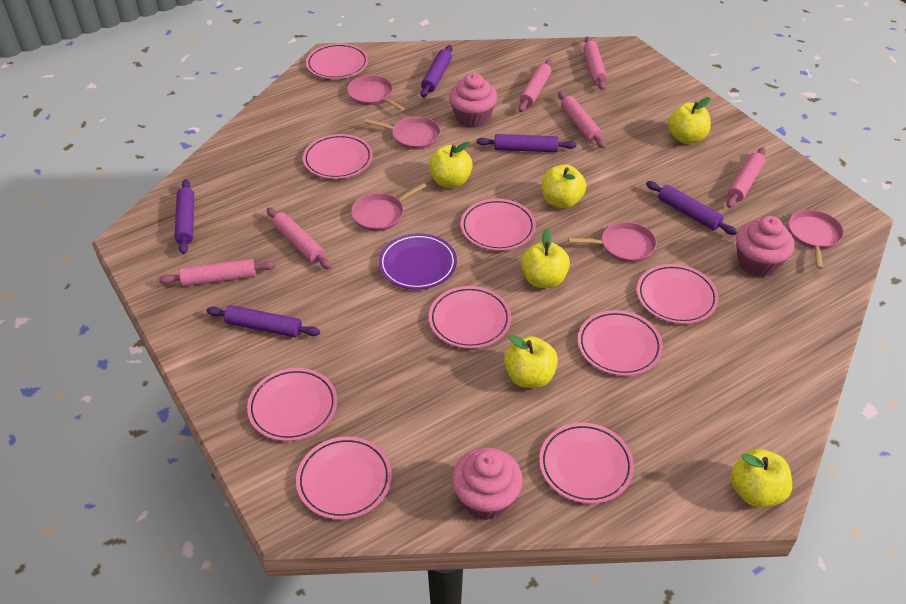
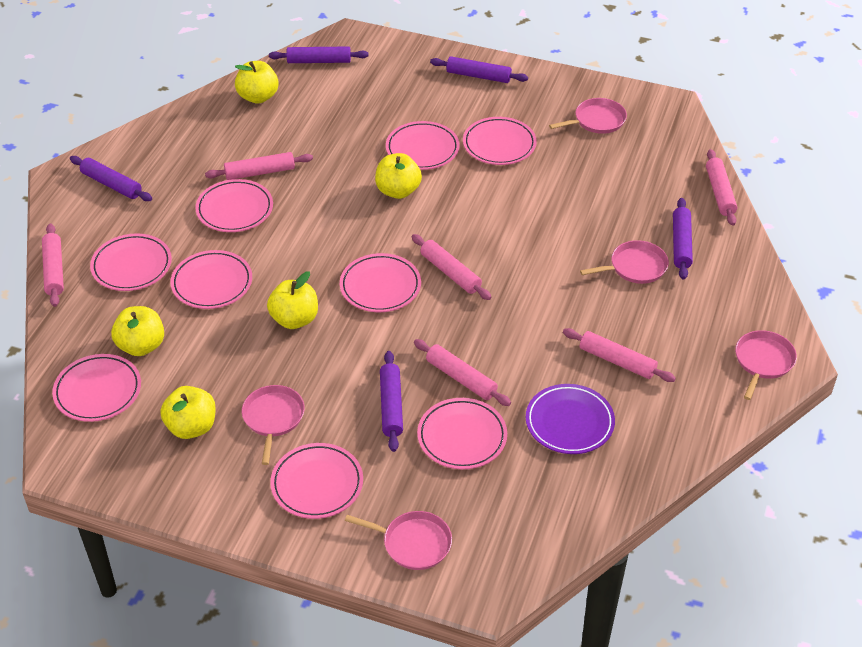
pink cupcake: 3 -> 0
yellow apple: 6 -> 5

